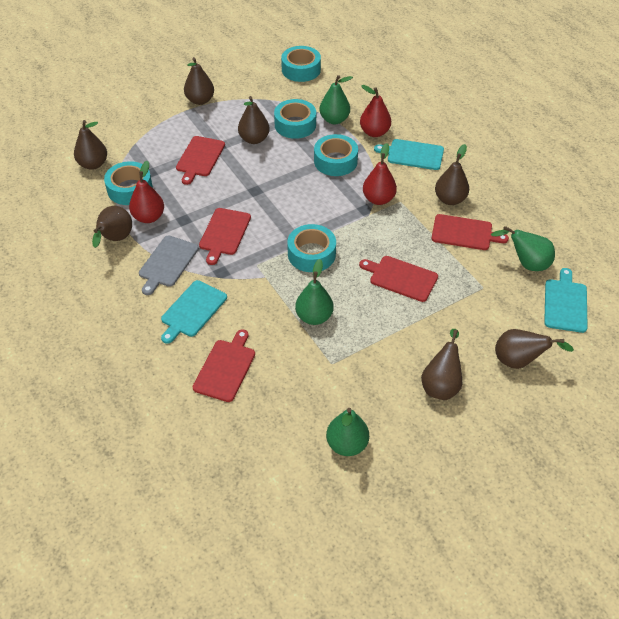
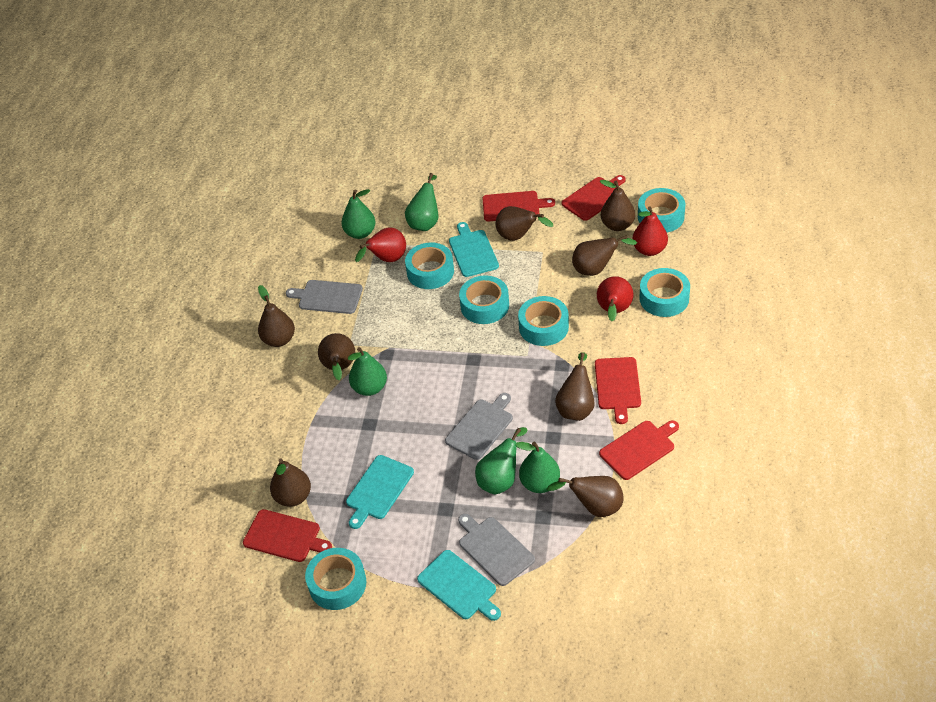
brown pear: 7 -> 8
green pear: 4 -> 5
grey cutting board: 1 -> 3
turquoise tape: 5 -> 6

